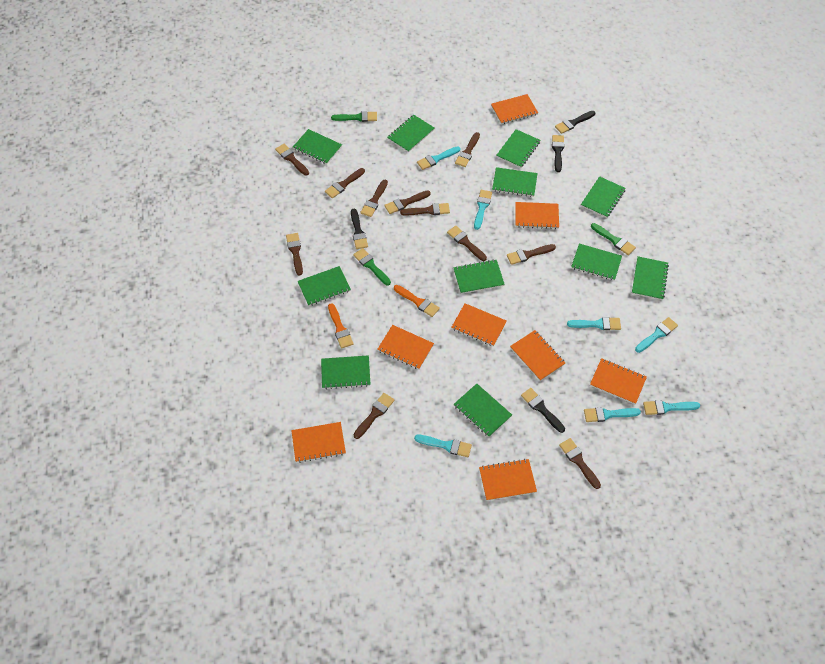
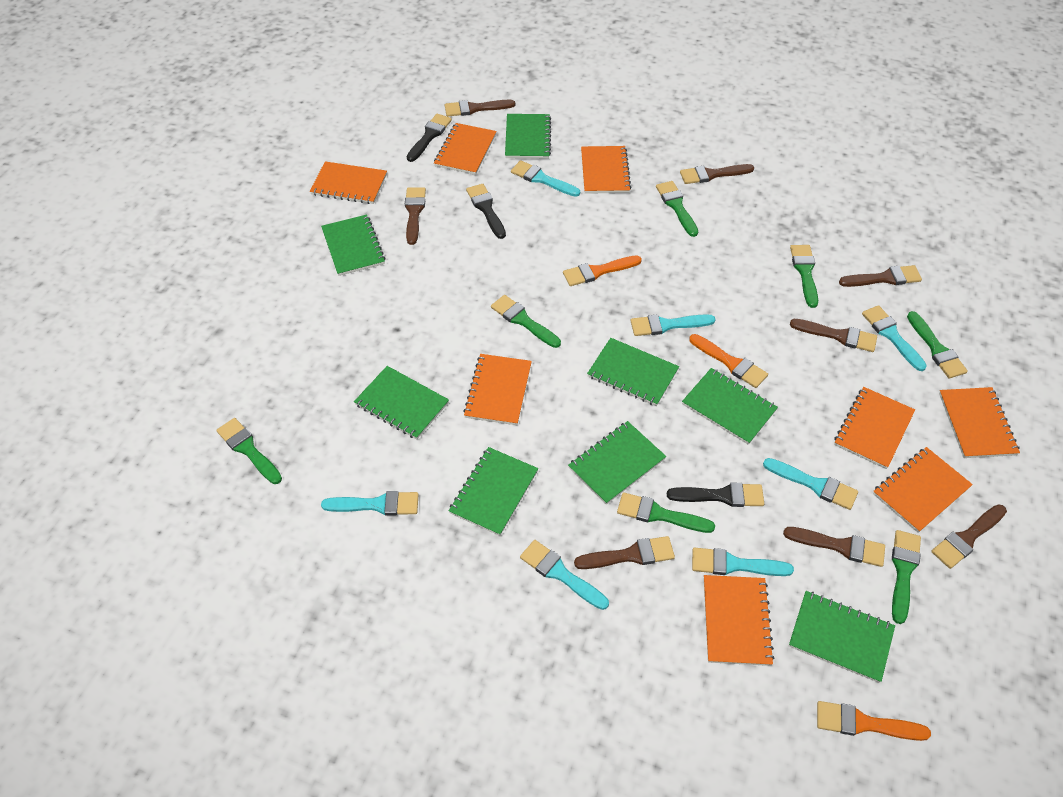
black brush: 4 -> 3
brown brush: 11 -> 8
green brush: 3 -> 7
green notebook: 11 -> 8
orange brush: 2 -> 3

